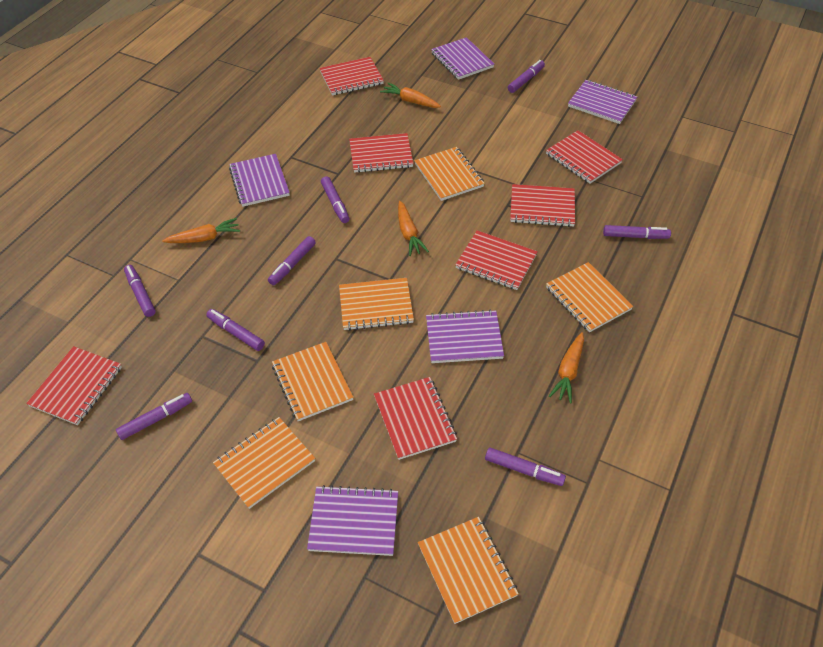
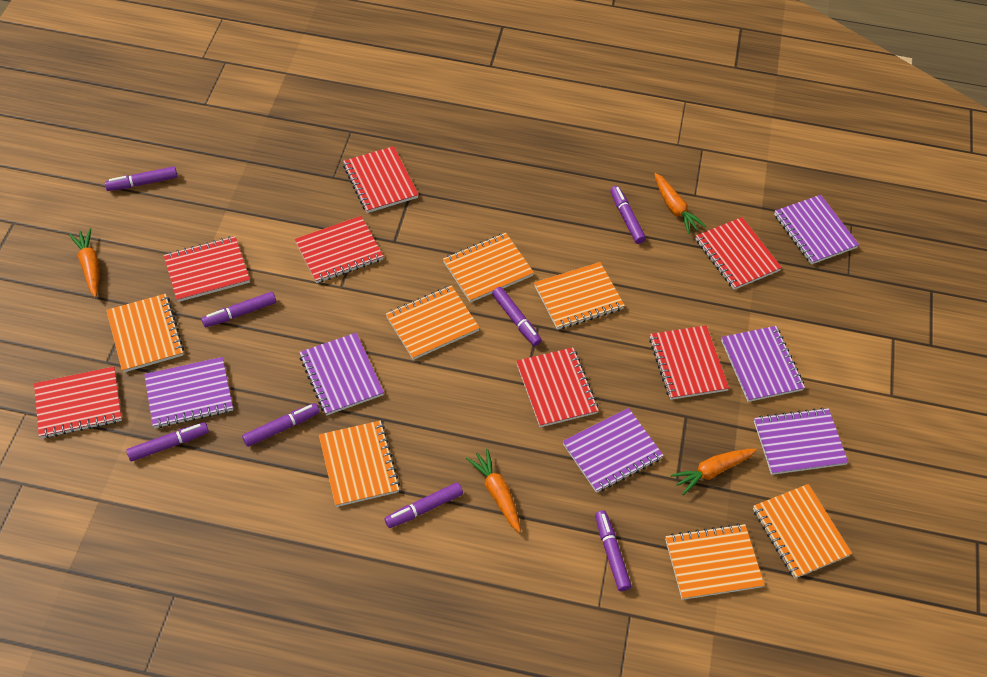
orange notebook: 6 -> 7
purple notebook: 5 -> 6

